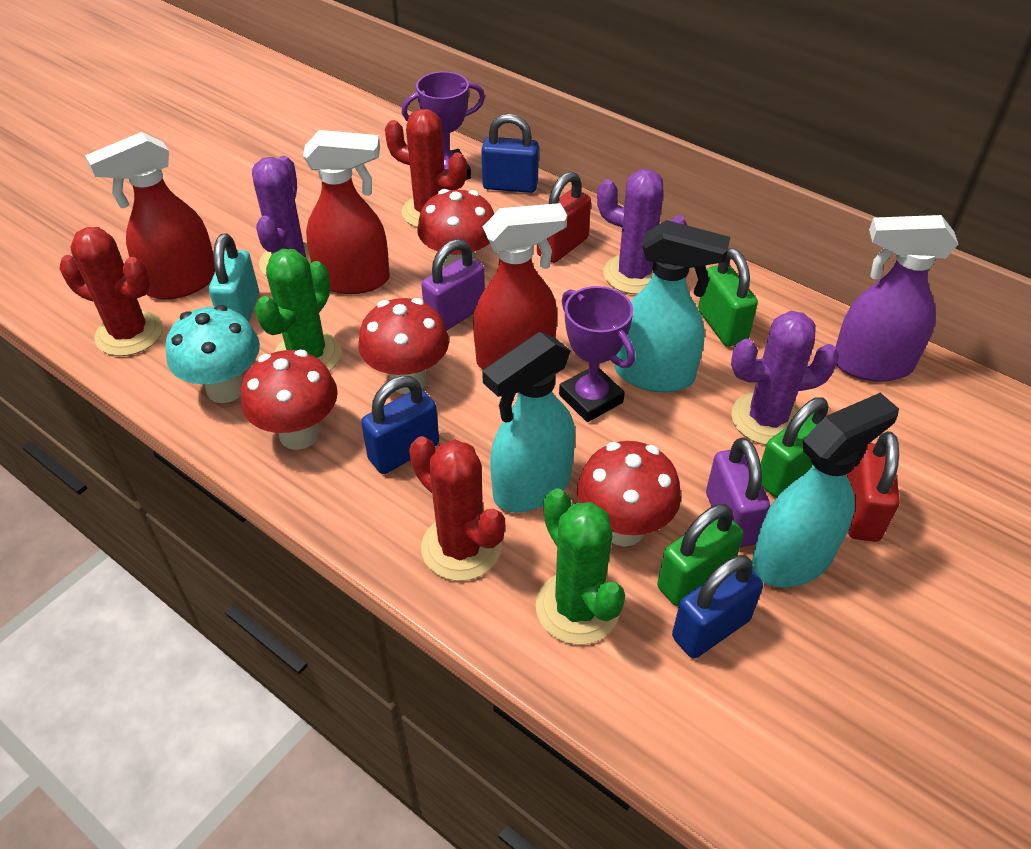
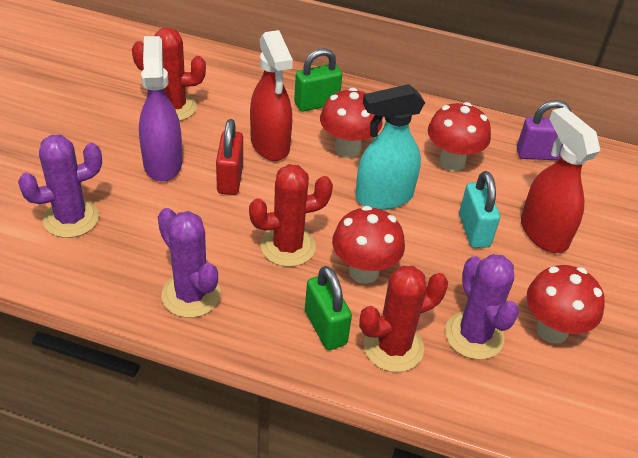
blue padlock: 3 -> 0
green cactus: 2 -> 0
green padlock: 3 -> 2
purple padlock: 2 -> 1
purple trophy: 2 -> 0
red padlock: 2 -> 1
red spray bottle: 3 -> 2
turquoise mushroom: 1 -> 0
turquoise spray bottle: 3 -> 1

